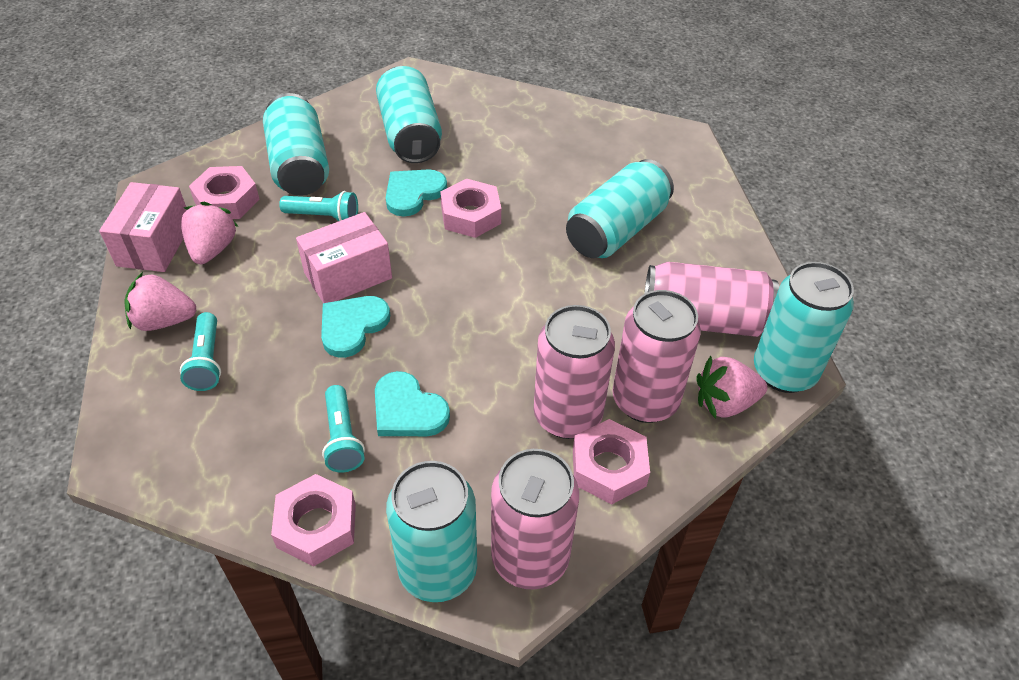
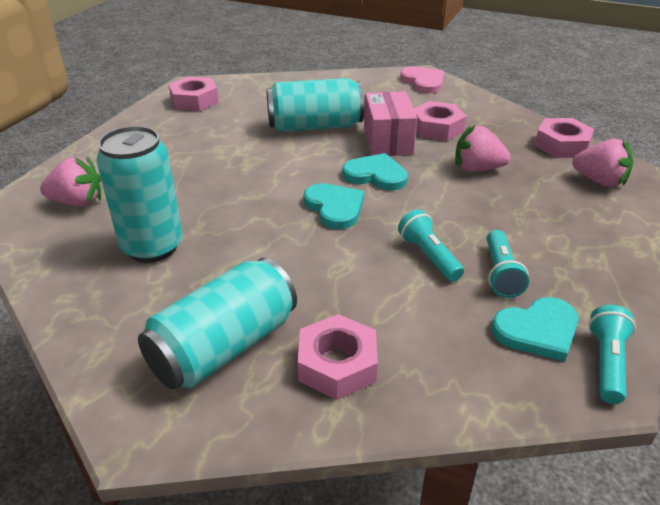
pink box: 2 -> 1
pink can: 4 -> 0
pink heart: 0 -> 1
turquoise can: 5 -> 3

